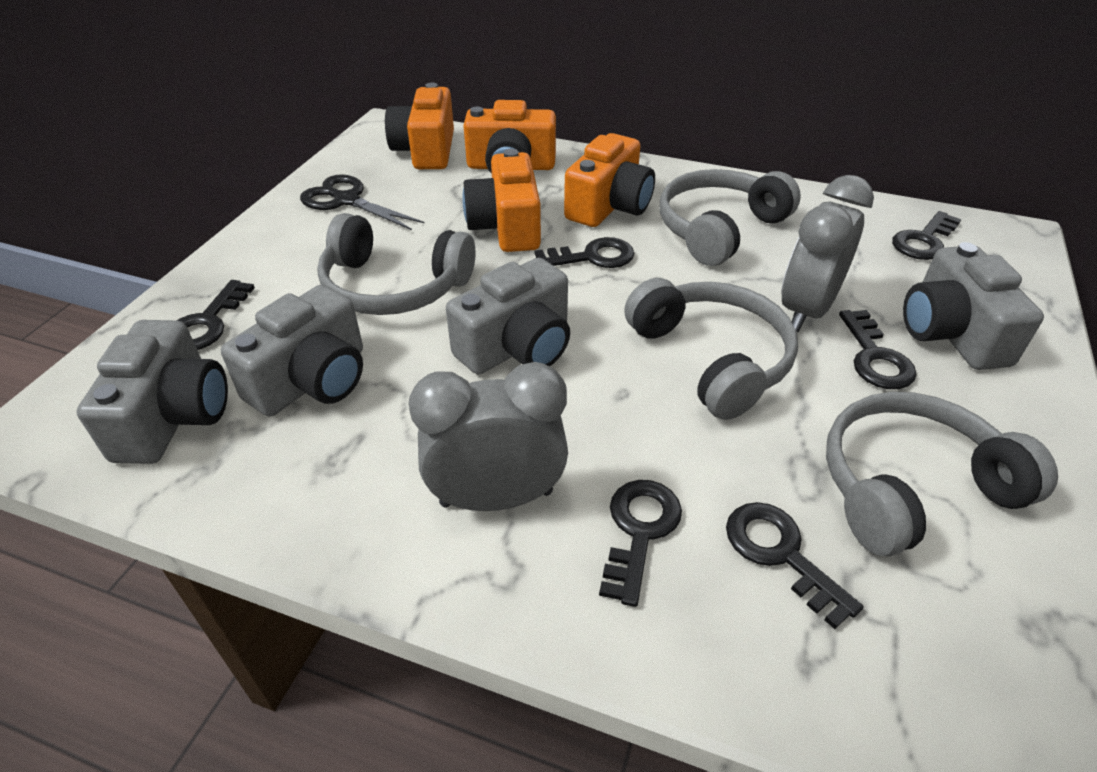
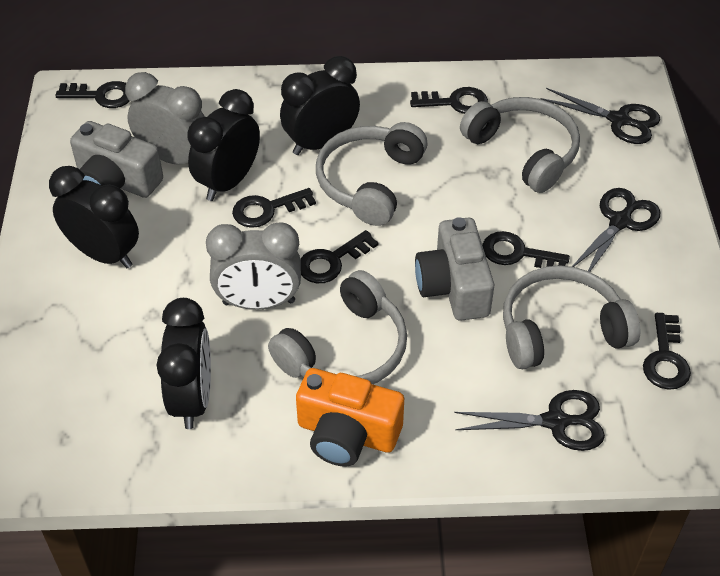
black clock: 0 -> 4
black scissors: 1 -> 3
grey camera: 4 -> 2
orange camera: 4 -> 1

